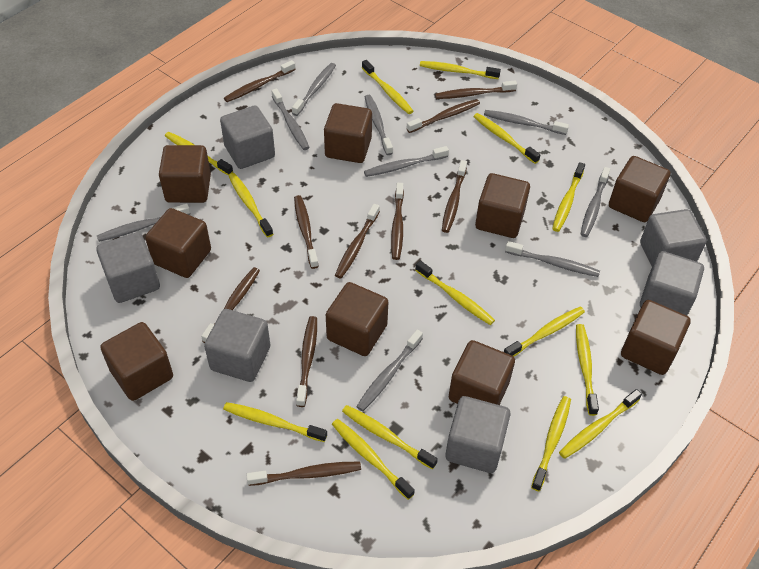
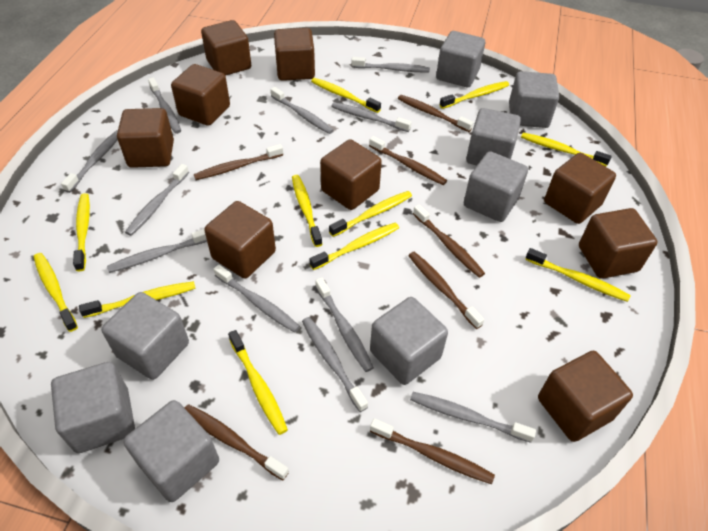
brown toothbrush: 10 -> 7
grey cube: 6 -> 8
grey toothbrush: 9 -> 11
yellow toothbrush: 14 -> 11

